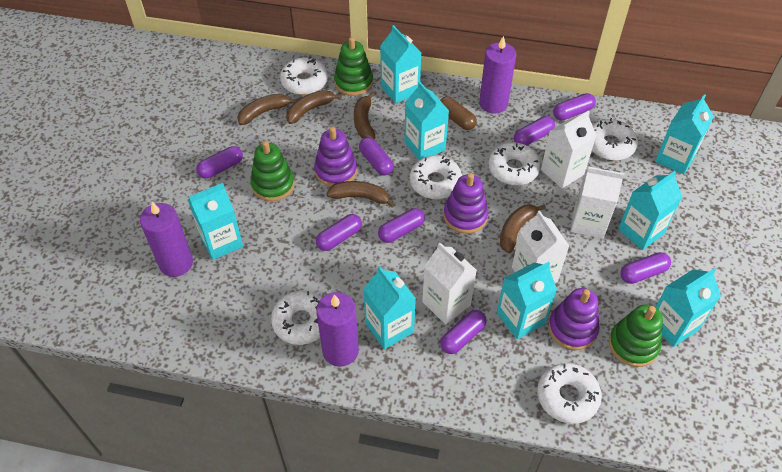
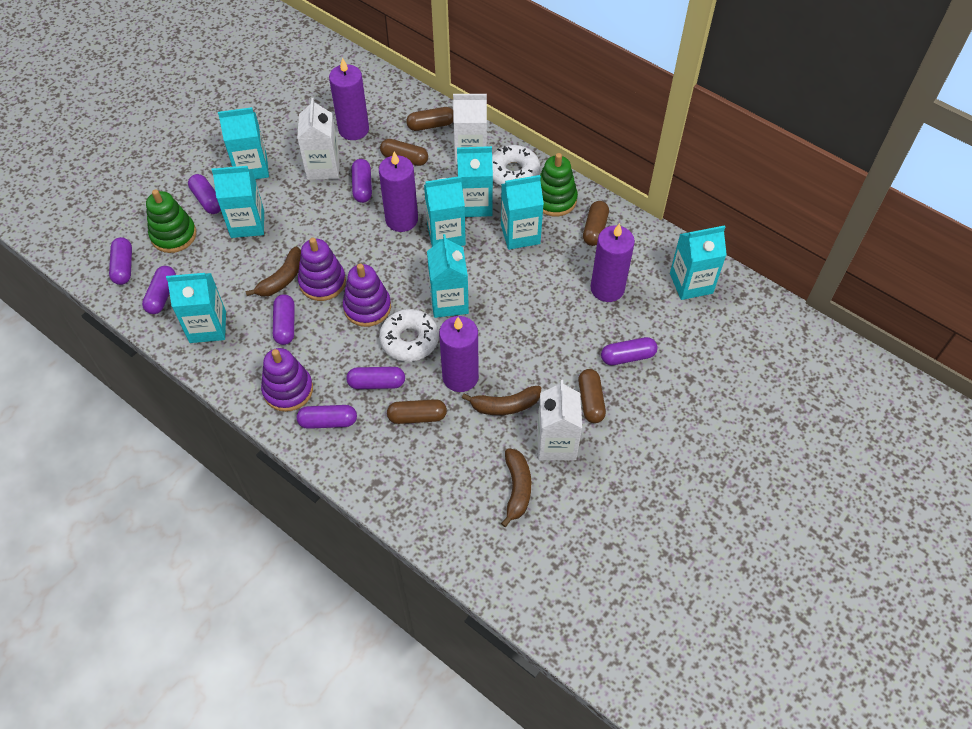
brown banana: 5 -> 3
brown capsule: 1 -> 5
green stacking toy: 3 -> 2
purple candle: 3 -> 4
white carton: 4 -> 3
white donut: 6 -> 2

